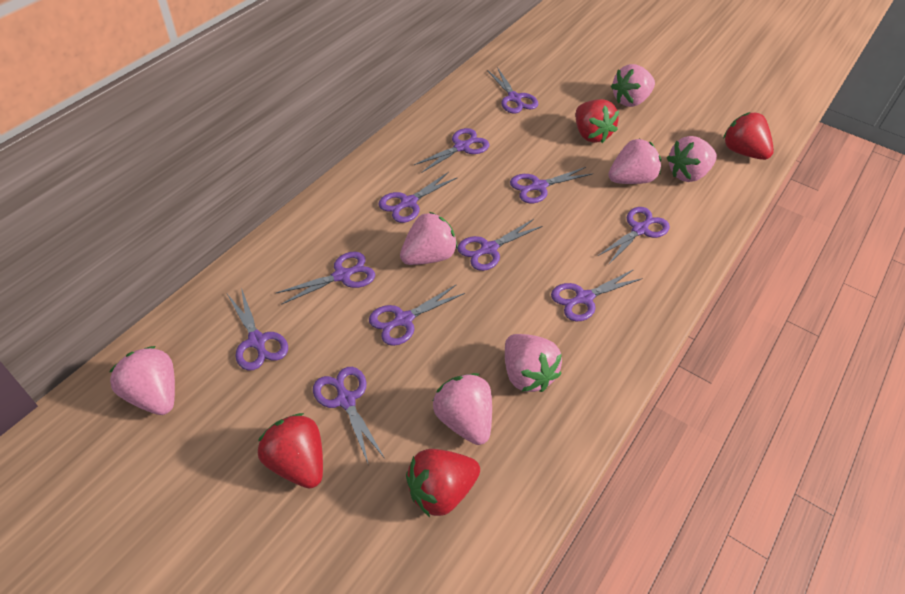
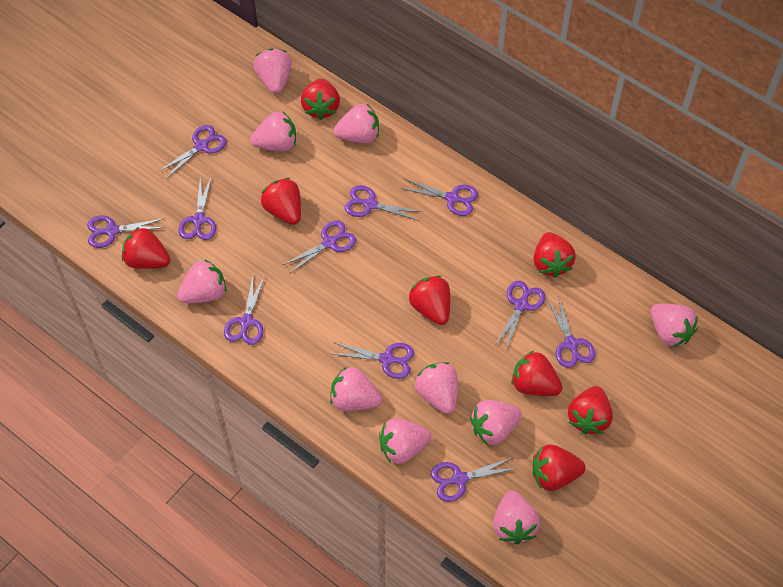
pink strawberry: 7 -> 10
red strawberry: 4 -> 8

